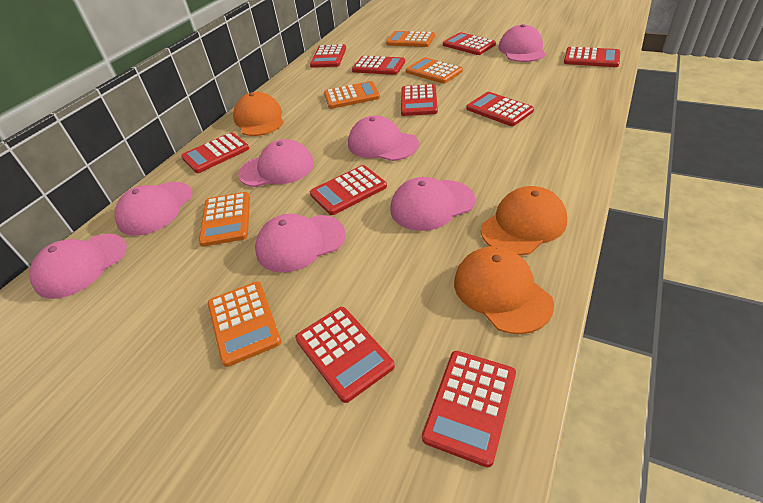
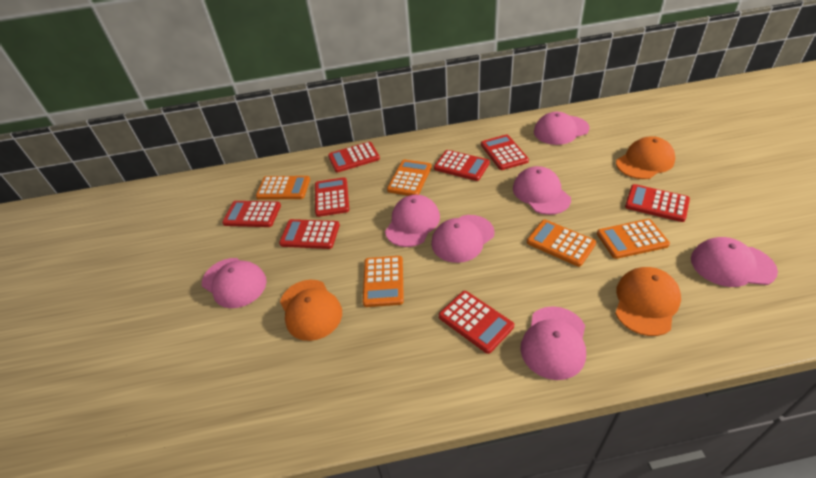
red calculator: 10 -> 8

